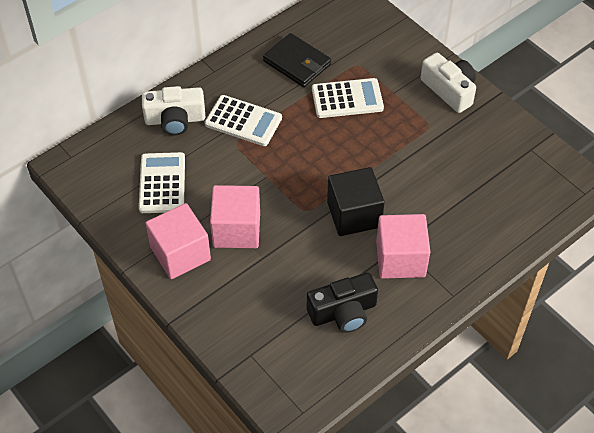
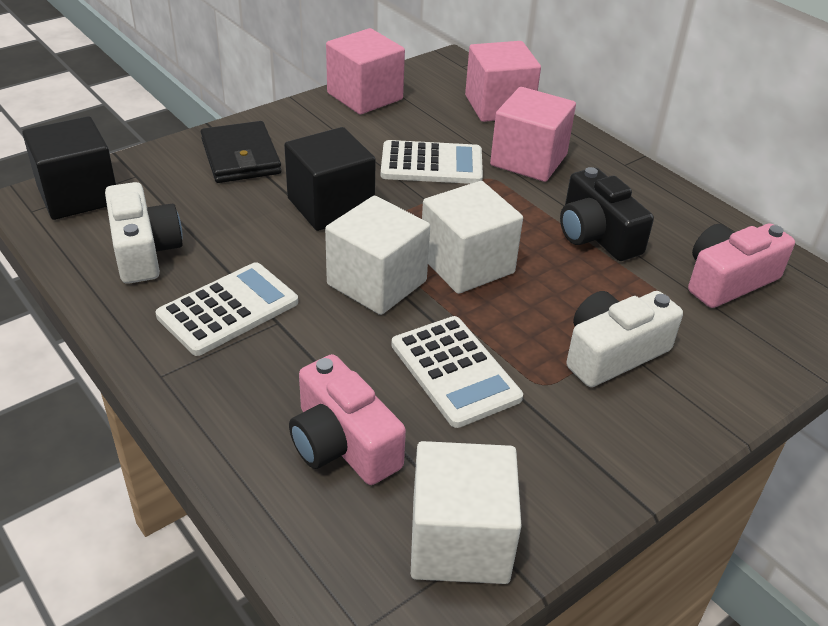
black cube: 1 -> 2
pink camera: 0 -> 2
white cube: 0 -> 3

